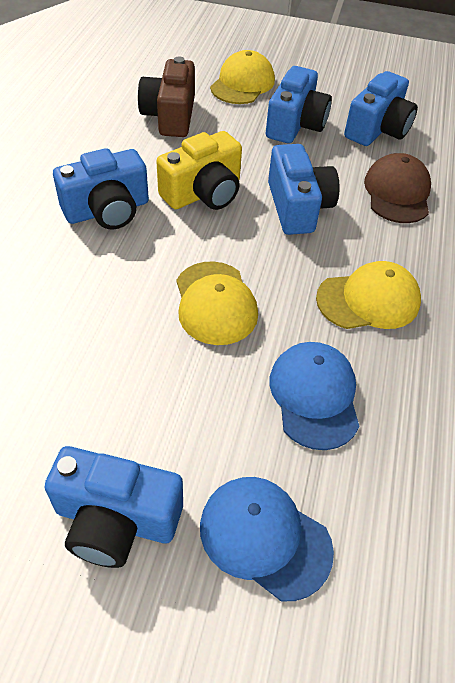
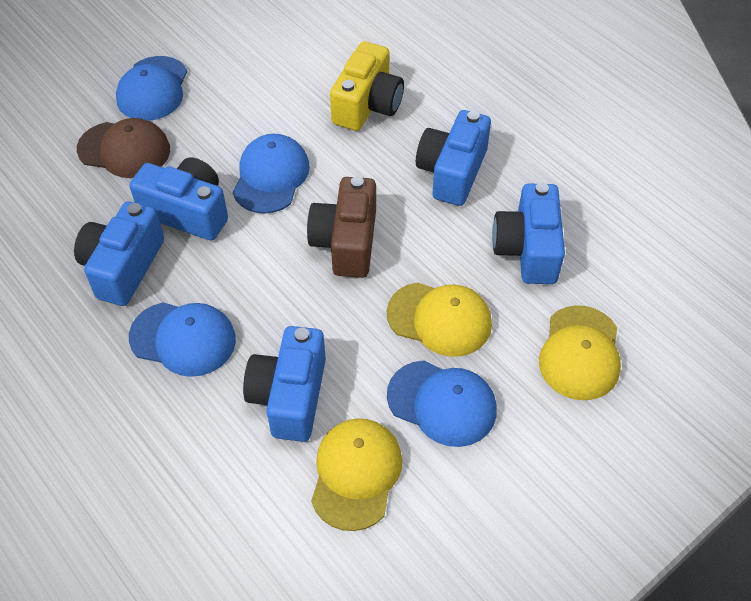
blue cap: 2 -> 4

